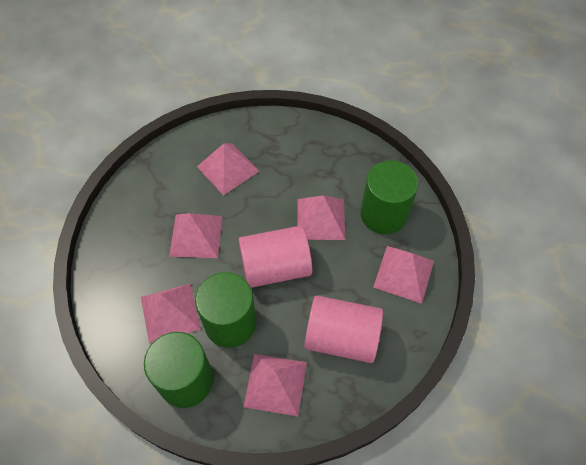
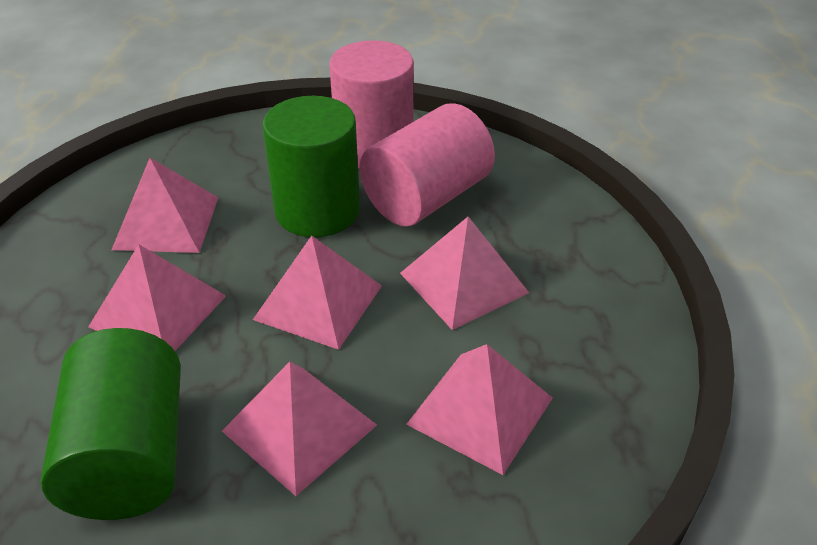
green cylinder: 3 -> 2

